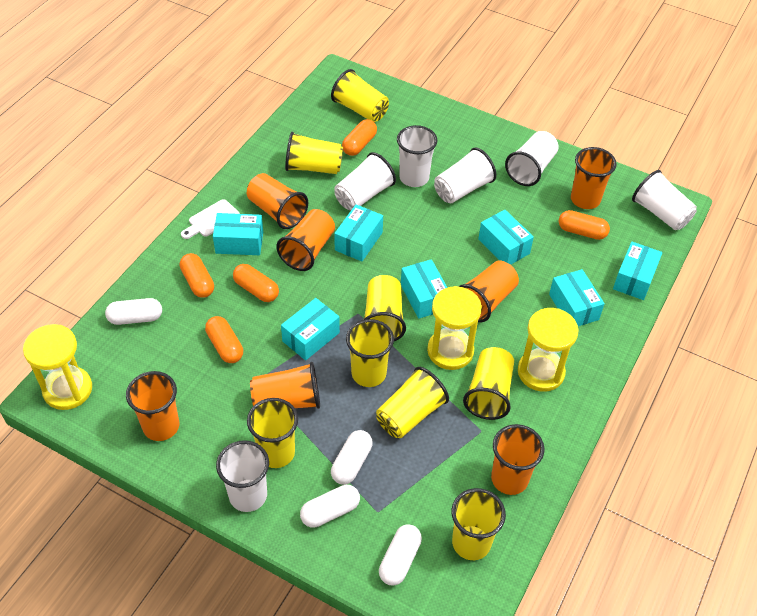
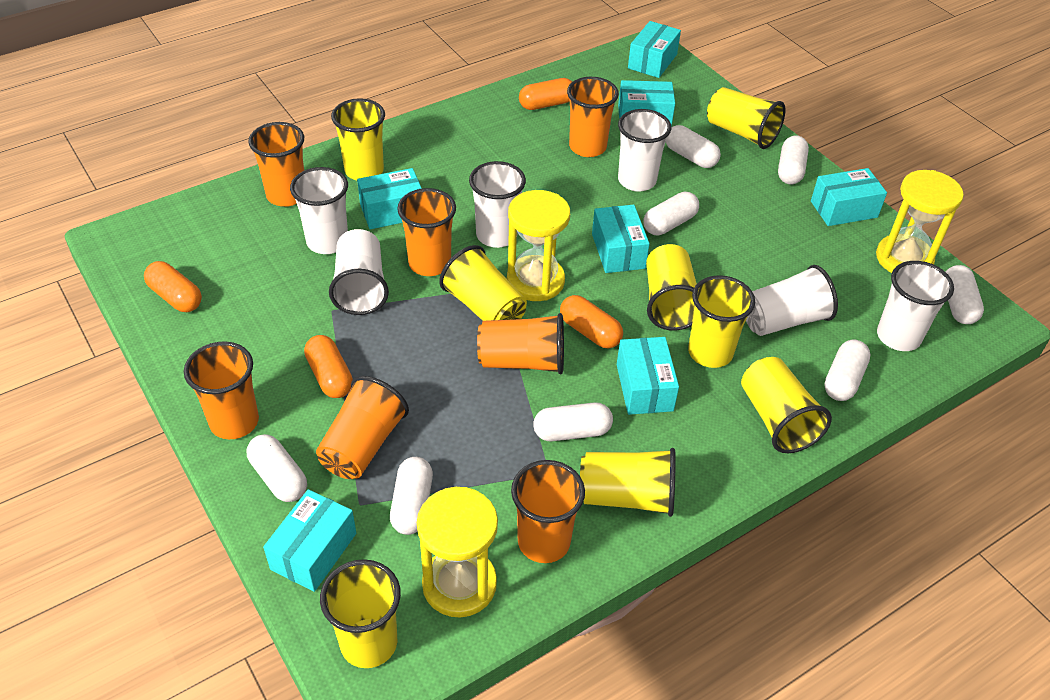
orange capsule: 5 -> 4
white capsule: 4 -> 8
white cutting board: 1 -> 0

